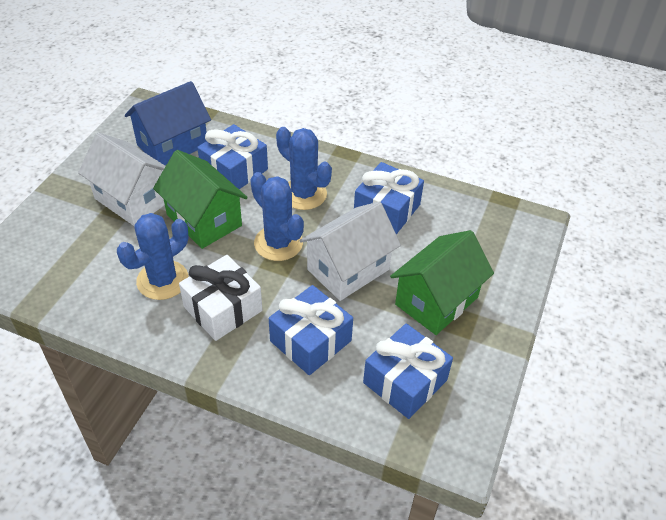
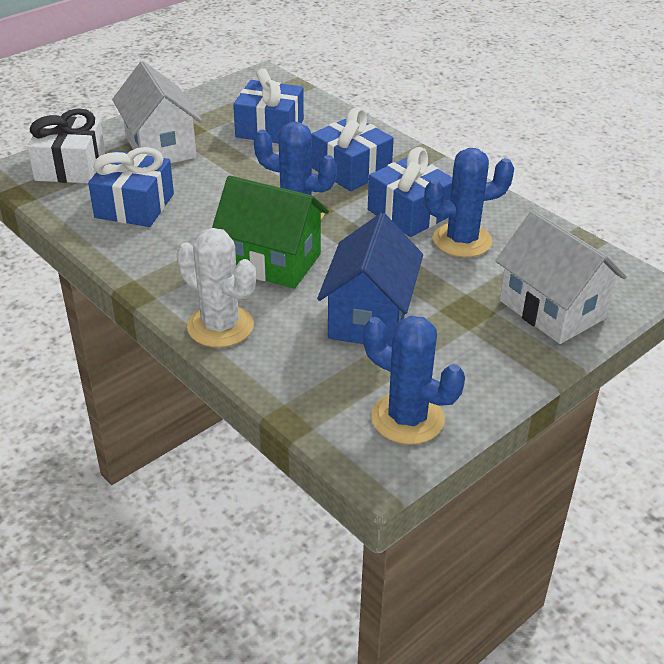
green house: 2 -> 1
white cactus: 0 -> 1

